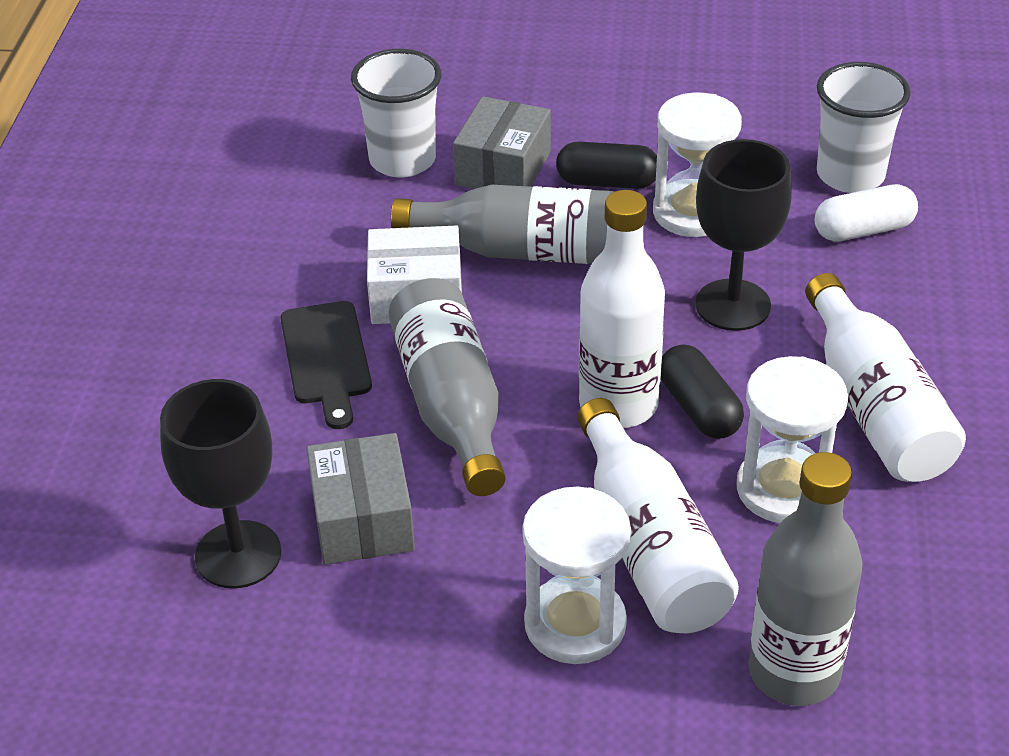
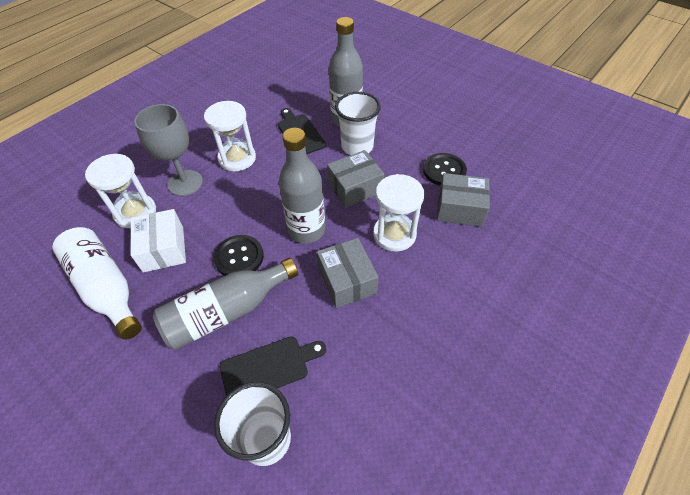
black button: 0 -> 2
black capsule: 2 -> 0
black cutting board: 1 -> 2
black goblet: 2 -> 0
grey box: 2 -> 3
grey goblet: 0 -> 1
white bottle: 3 -> 1
white capsule: 1 -> 0

